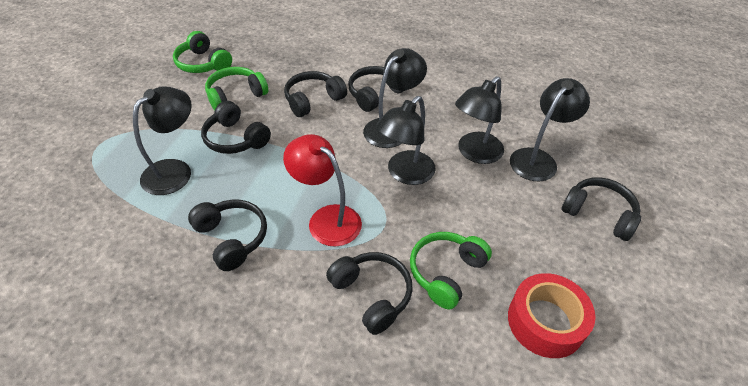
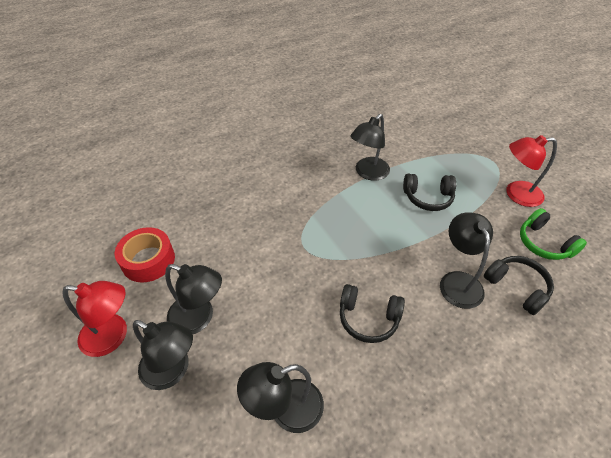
black headphones: 6 -> 3
green headphones: 3 -> 1
red lamp: 1 -> 2

